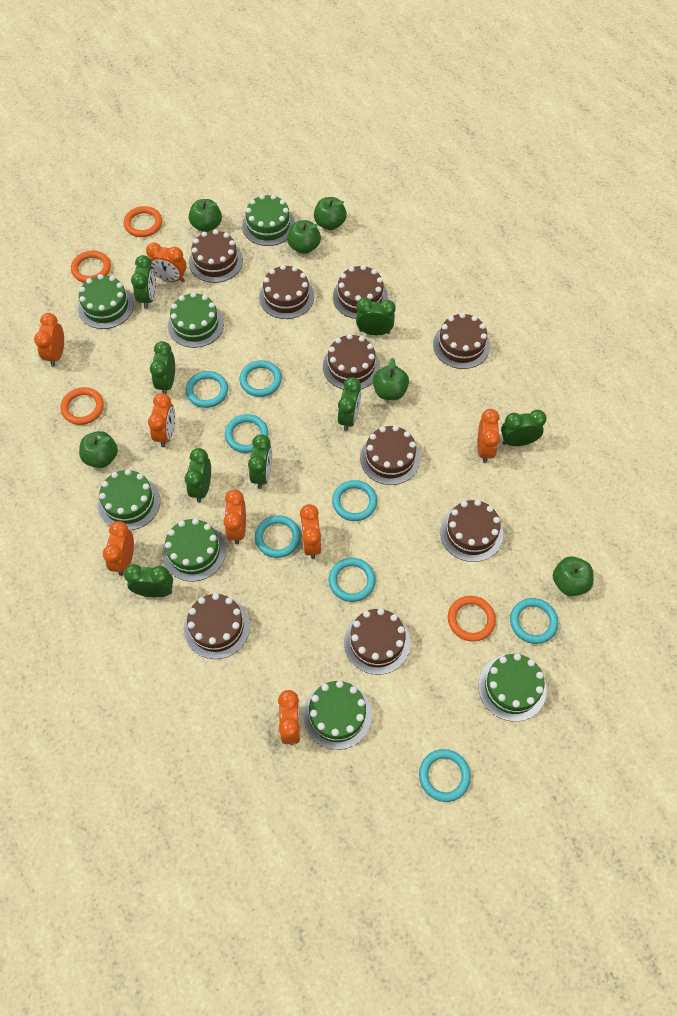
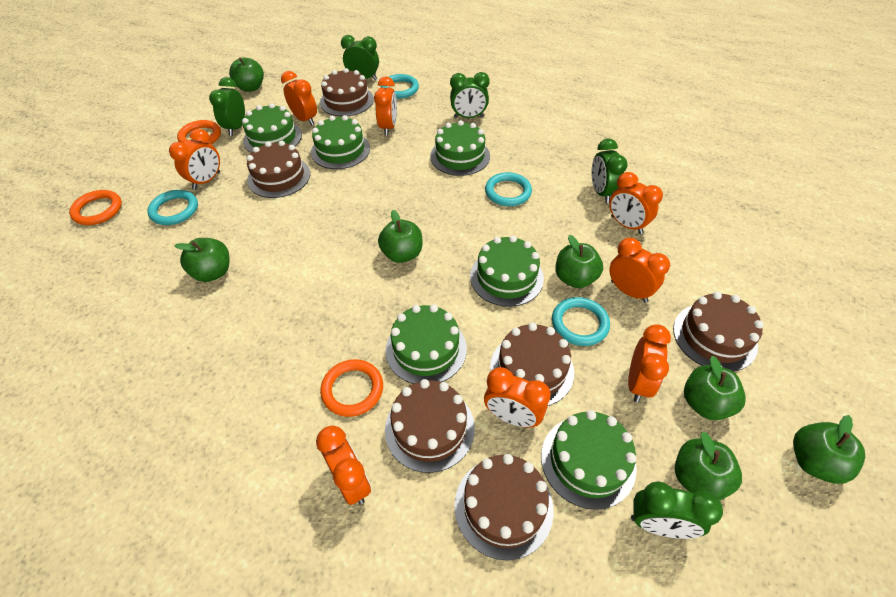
brown cake: 9 -> 6
green apple: 6 -> 7
green cake: 7 -> 6
green clock: 8 -> 5
orange ring: 4 -> 3
turquoise ring: 8 -> 4

